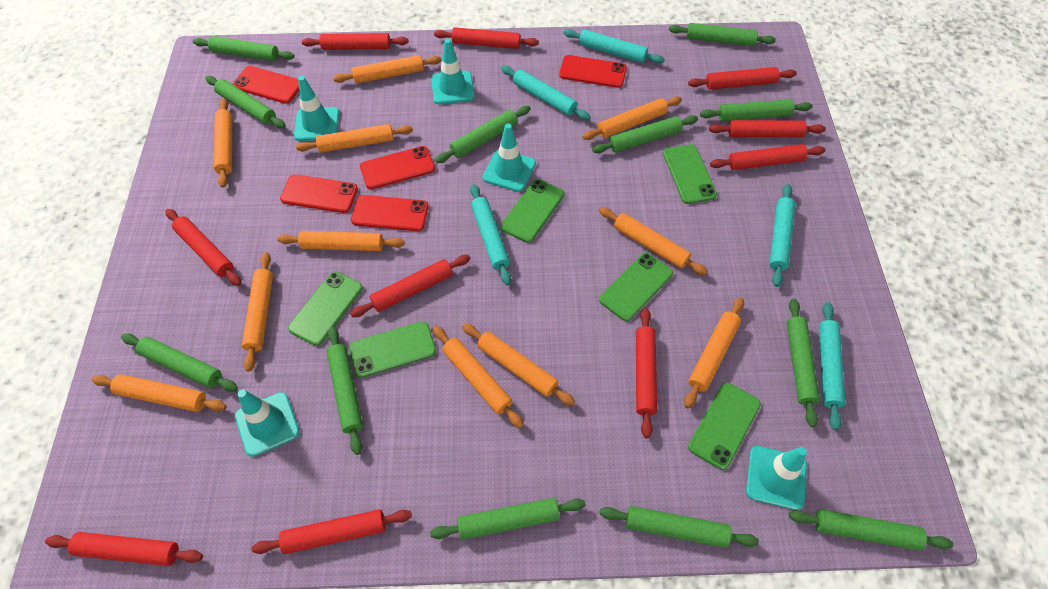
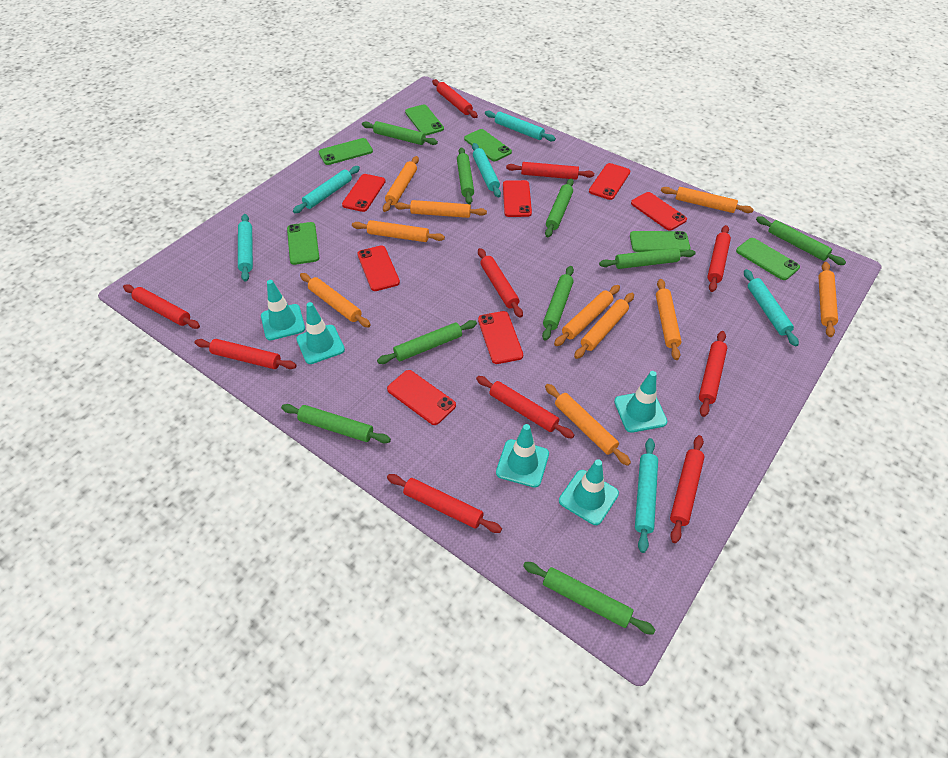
green rolling pin: 12 -> 9
orange rolling pin: 11 -> 10
red phone: 5 -> 7
turquoise rolling pin: 5 -> 6

